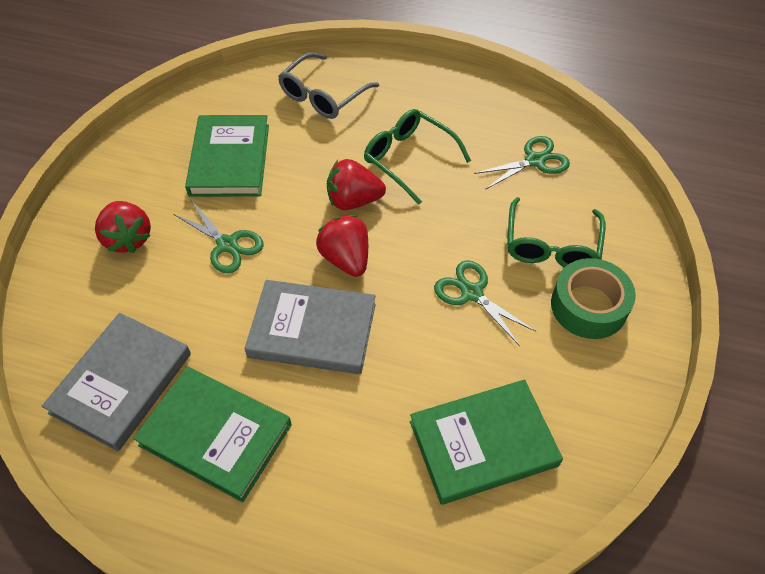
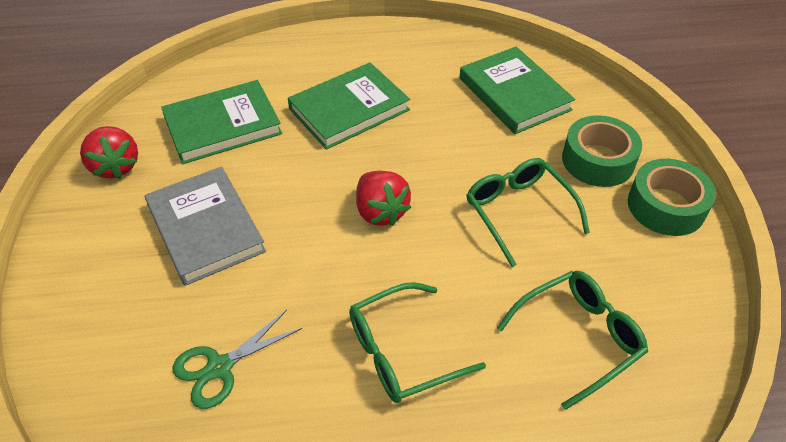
green glasses: 2 -> 3
green scissors: 3 -> 1
green tape: 1 -> 2
grey book: 2 -> 1
grey glasses: 1 -> 0
red strawberry: 3 -> 2

